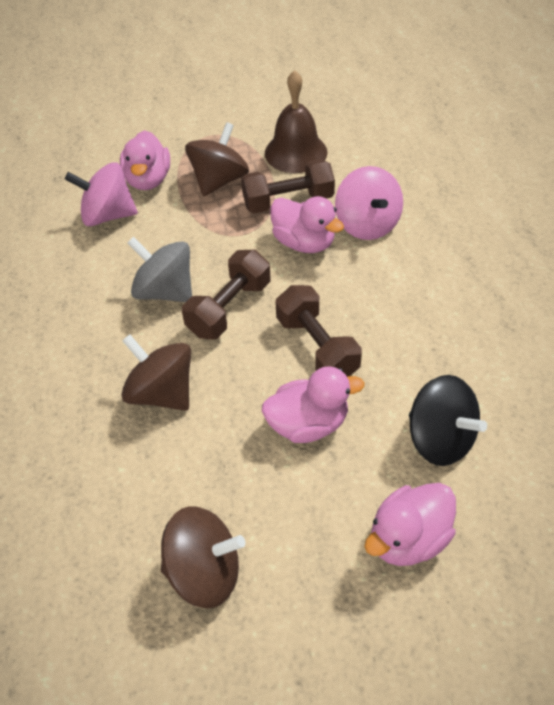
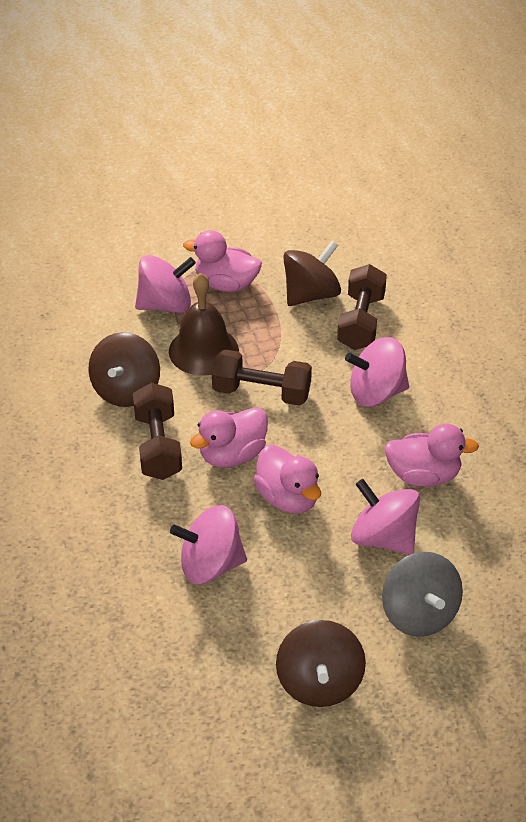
black spinning top: 1 -> 0
pink spinning top: 2 -> 4

